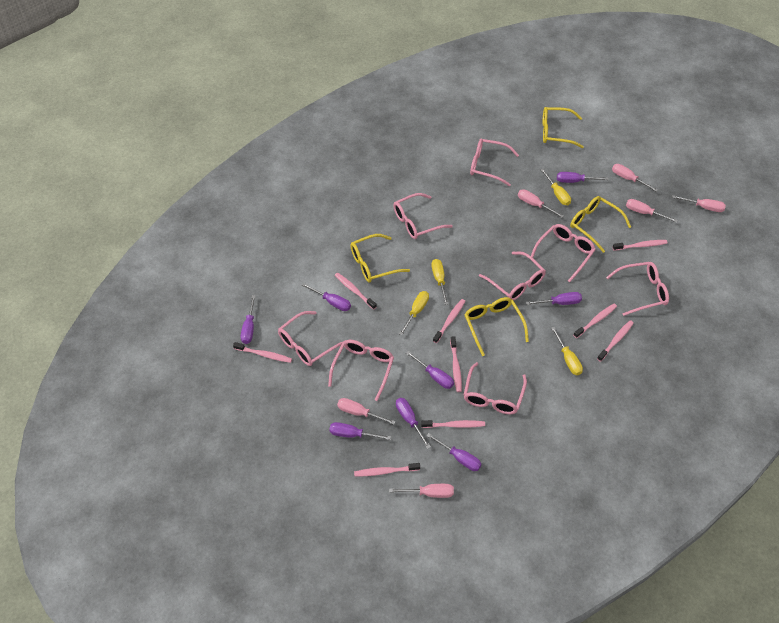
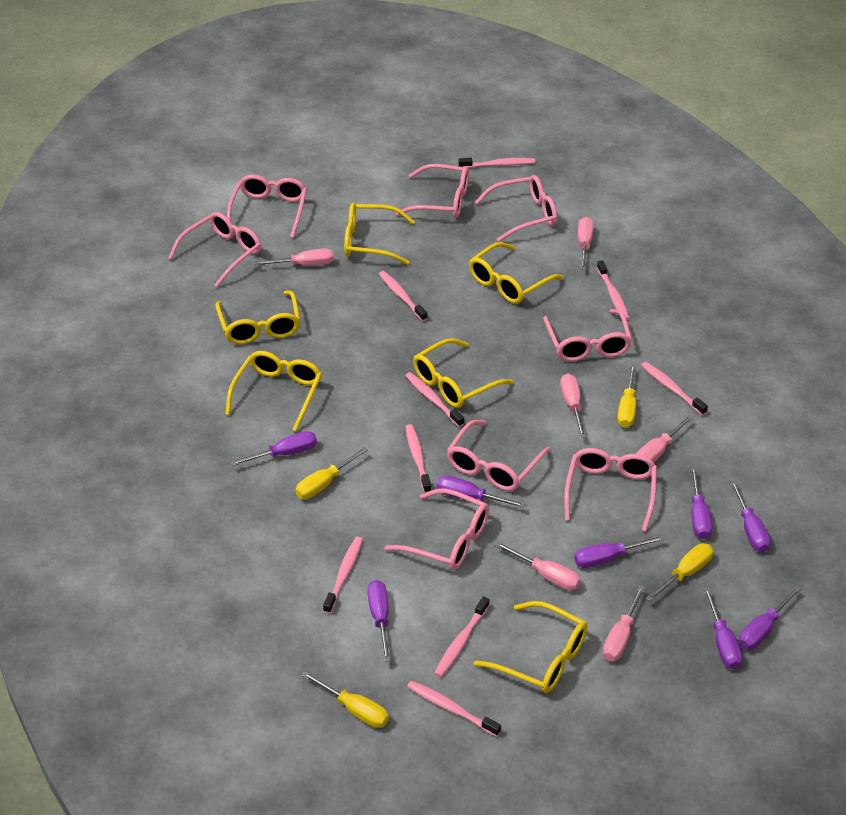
yellow glasses: 4 -> 6

